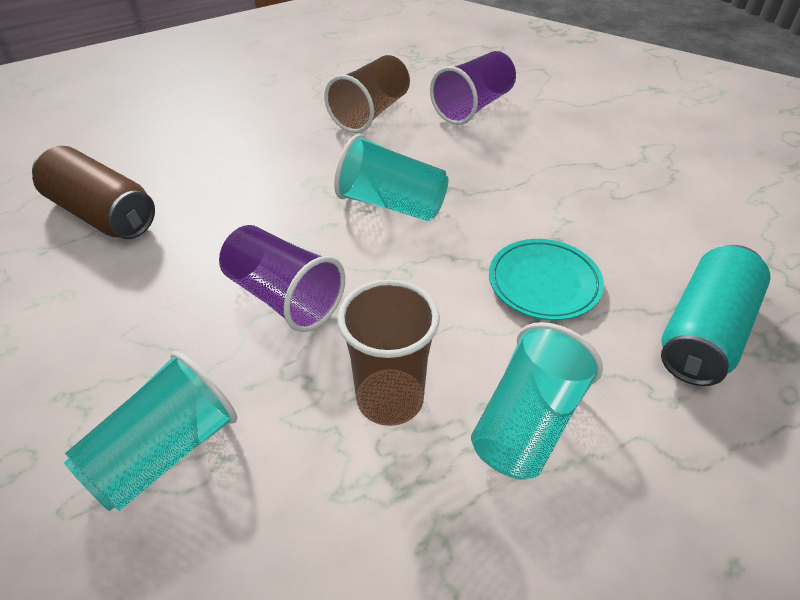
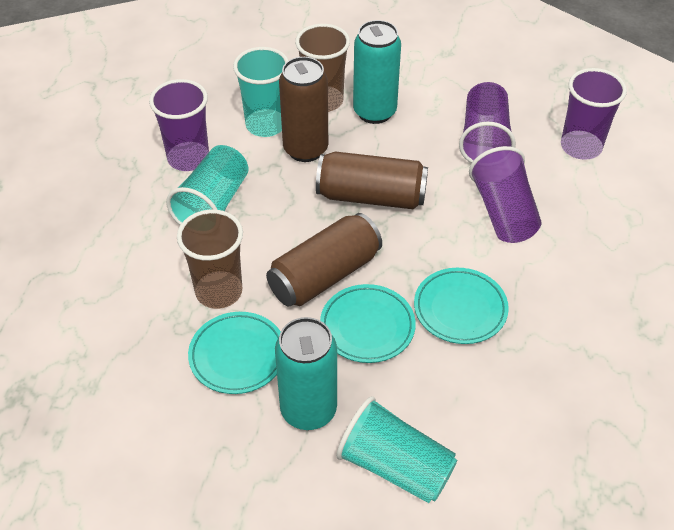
brown can: 1 -> 3
purple cup: 2 -> 4
turquoise can: 1 -> 2
turquoise plate: 1 -> 3

